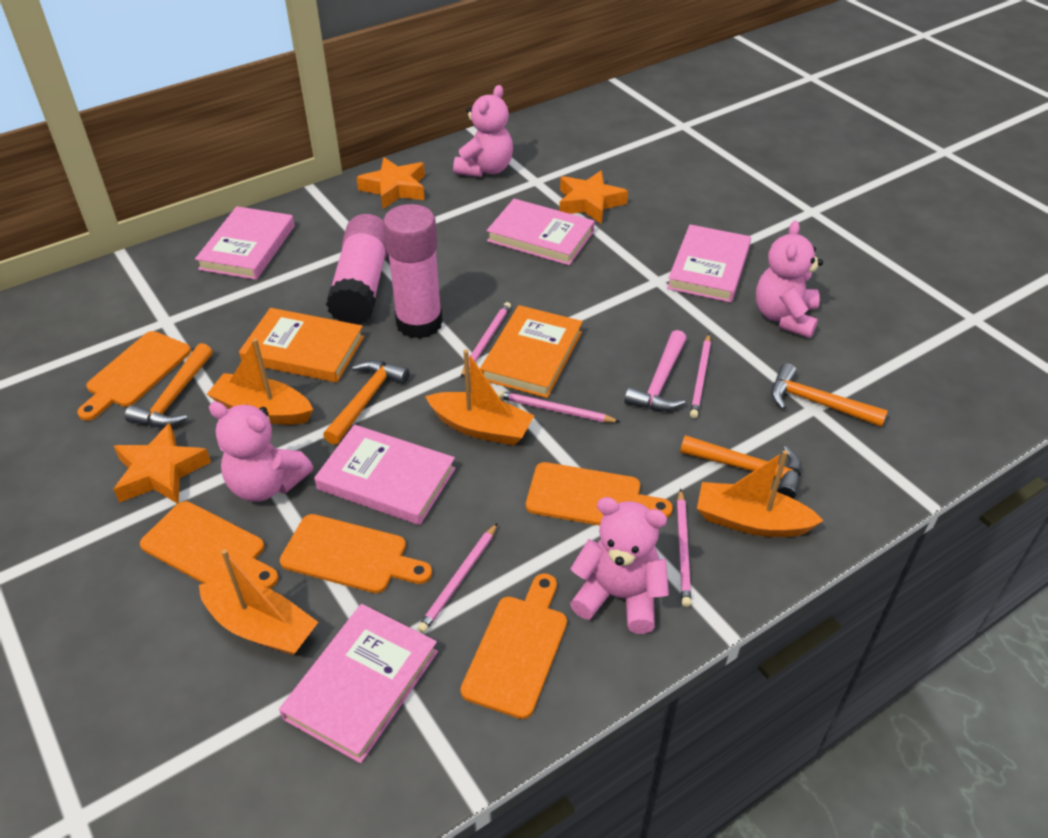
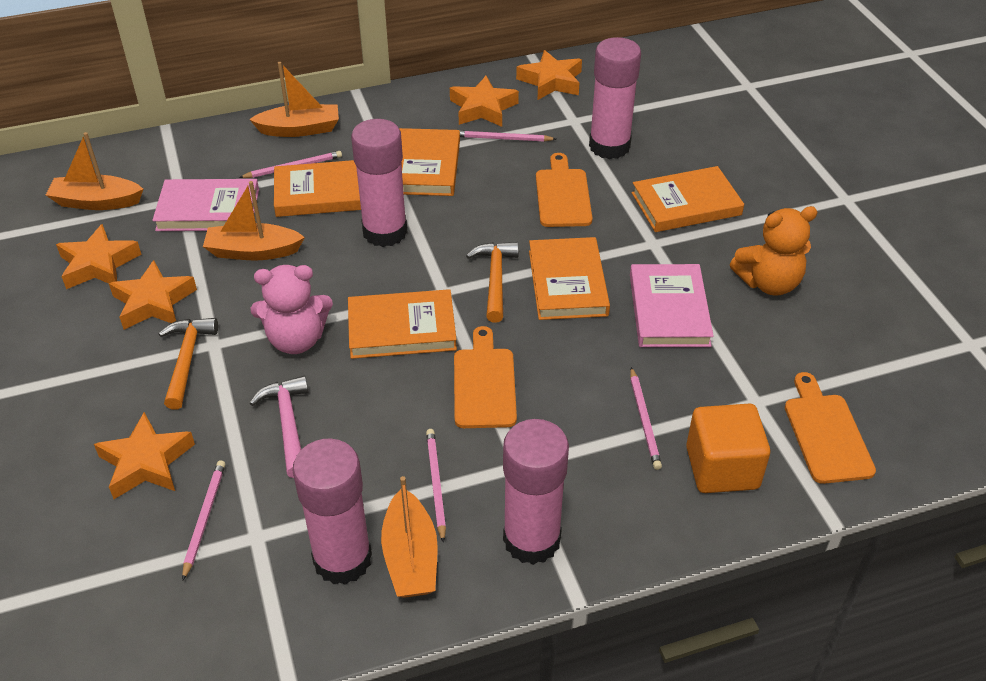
orange book: 2 -> 5
orange cube: 0 -> 1
orange cutting board: 5 -> 3
orange hammer: 4 -> 2
orange star: 3 -> 5
orange teddy bear: 0 -> 1
pink book: 5 -> 2
pink glue stick: 2 -> 4
pink teddy bear: 4 -> 1

